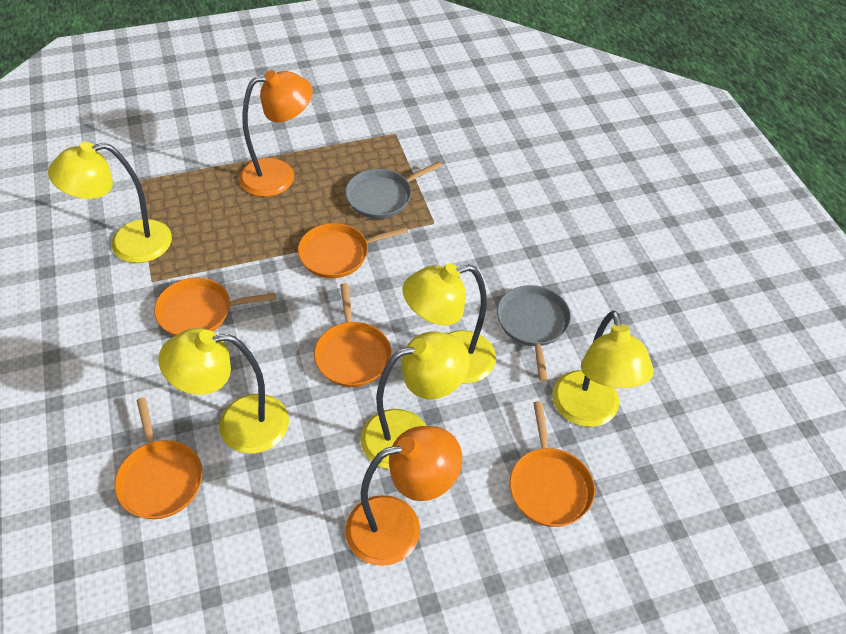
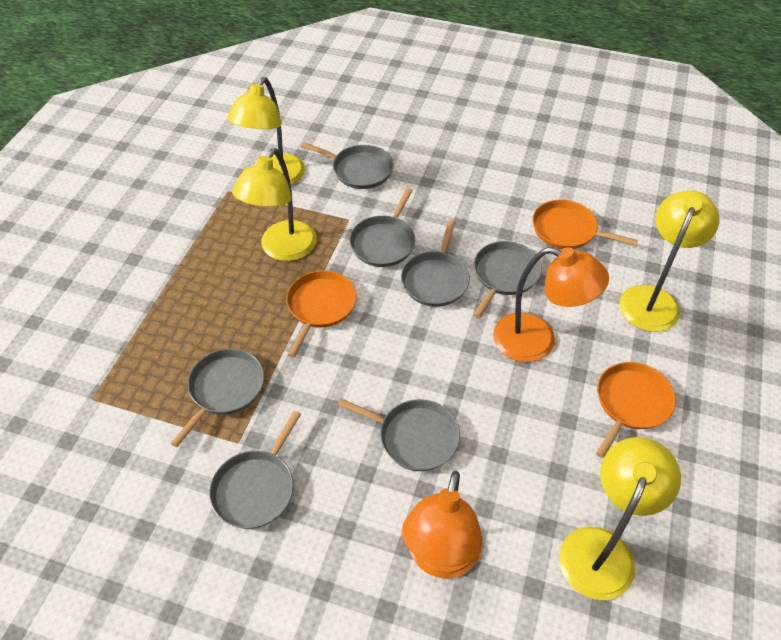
grey pan: 2 -> 7
orange pan: 5 -> 3
yellow lamp: 5 -> 4

